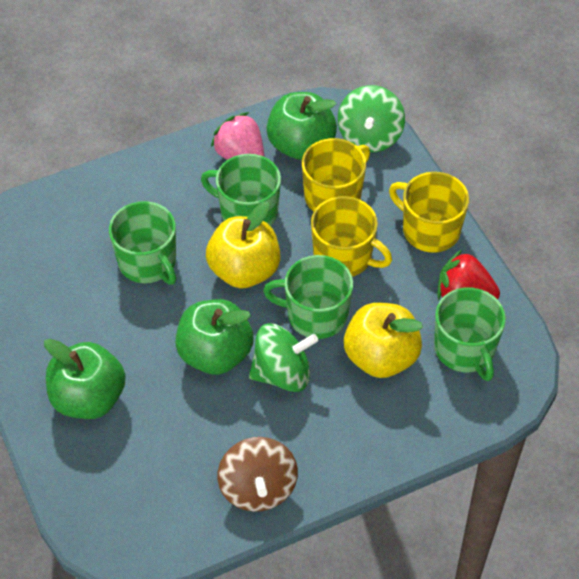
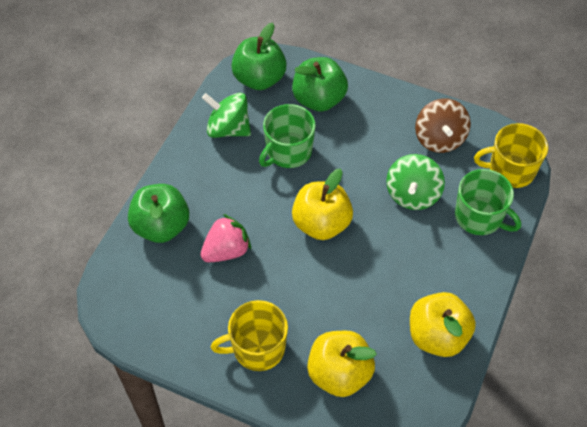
green mug: 4 -> 2
red strawberry: 1 -> 0
yellow apple: 2 -> 3
yellow mug: 3 -> 2

